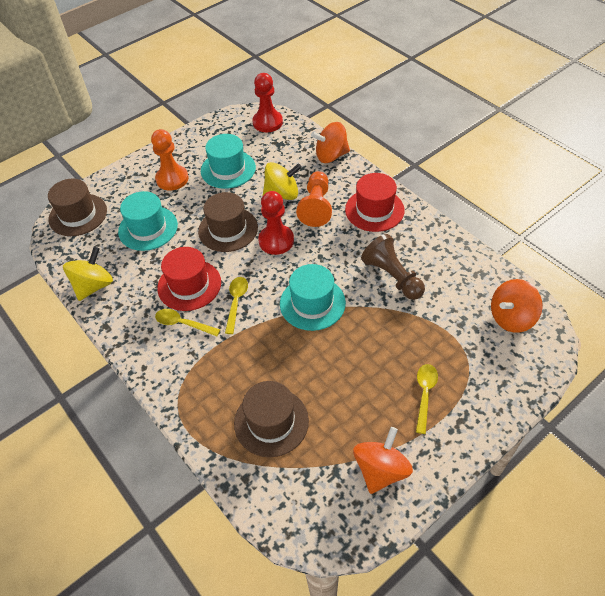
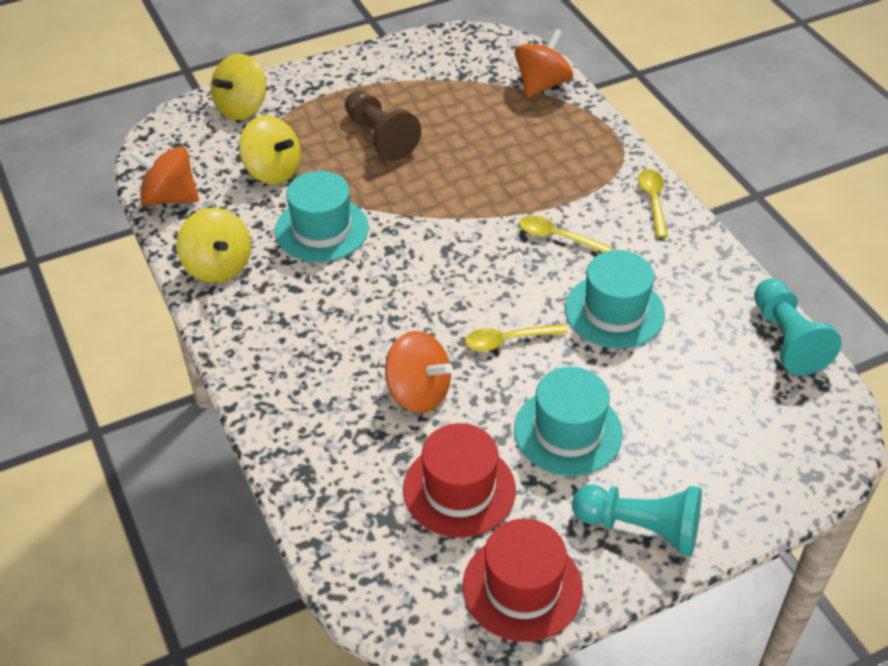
brown hat: 3 -> 0
orange pawn: 2 -> 0
red pawn: 2 -> 0
turquoise pawn: 0 -> 2
yellow spinning top: 2 -> 3

